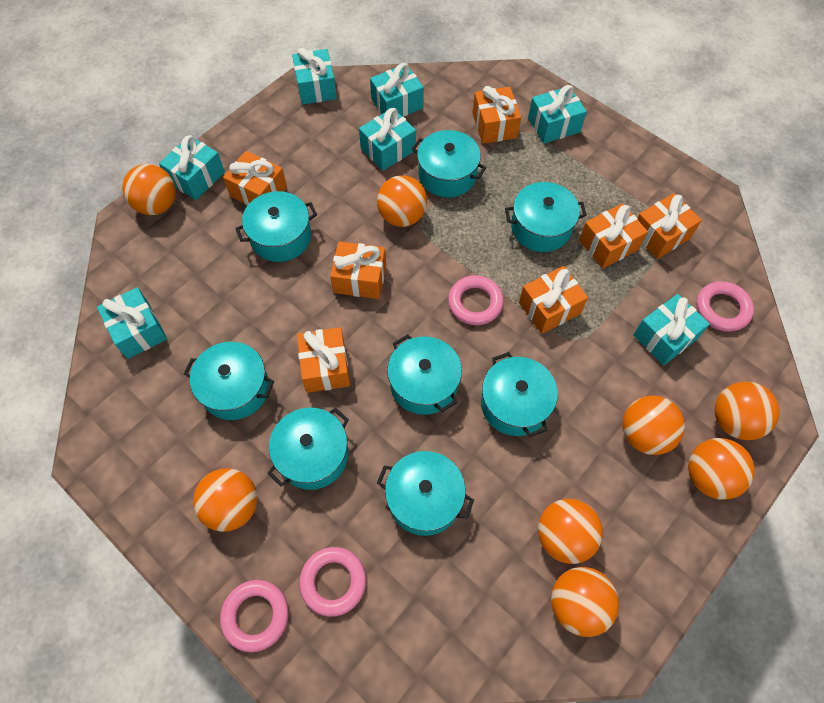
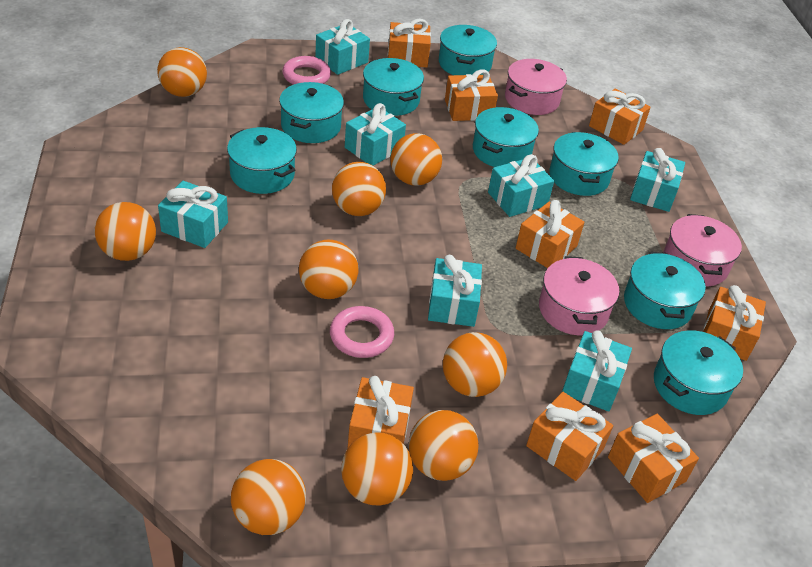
orange ball: 8 -> 9
orange gift: 7 -> 8
pink pot: 0 -> 3
pink ring: 4 -> 2

